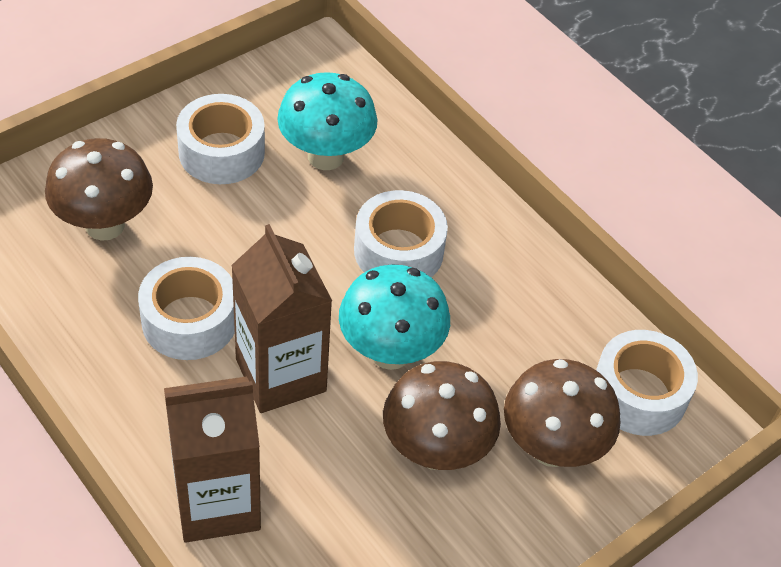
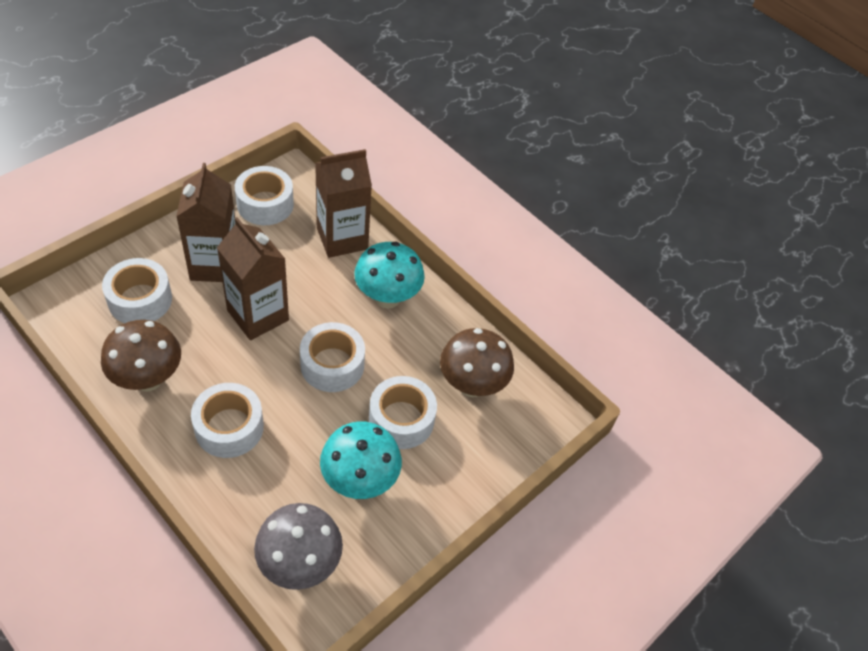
brown carton: 2 -> 3
brown mushroom: 3 -> 2
grey mushroom: 0 -> 1
white tape: 4 -> 5

